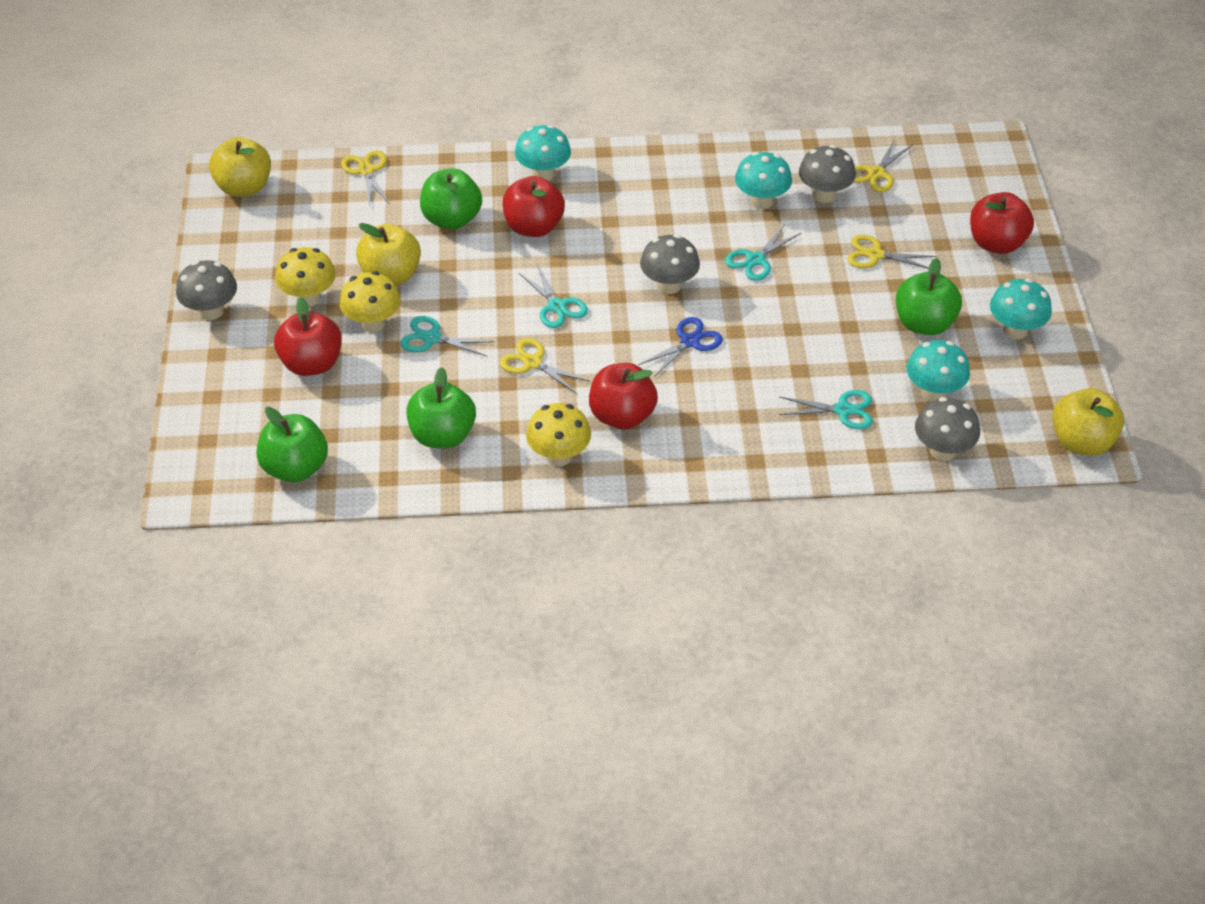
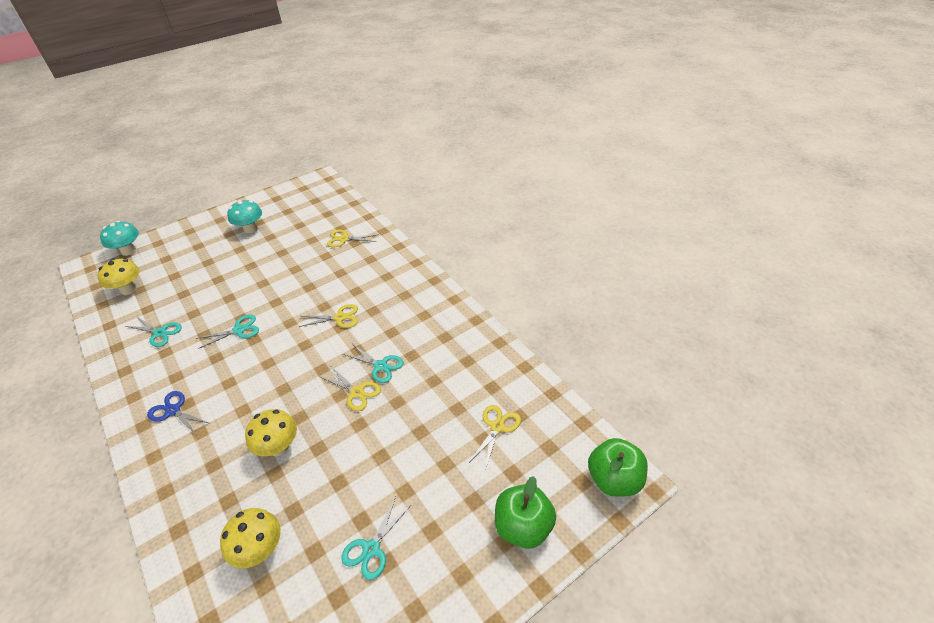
green apple: 4 -> 2
grey mushroom: 4 -> 0
red apple: 4 -> 0
turquoise mushroom: 4 -> 2
yellow apple: 3 -> 0

